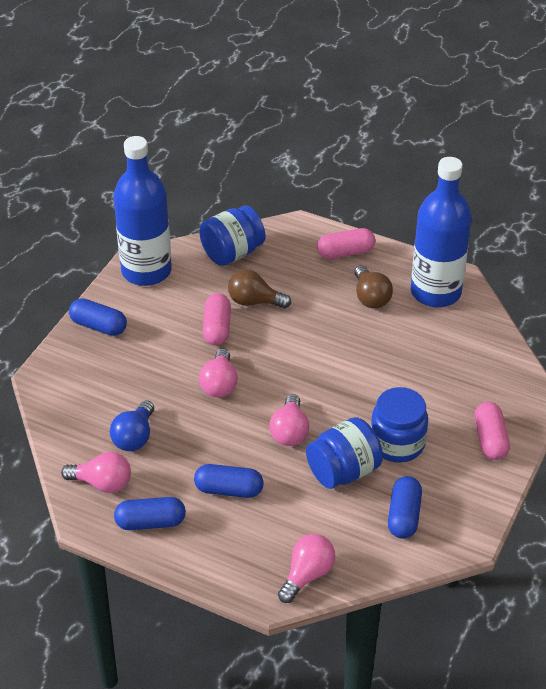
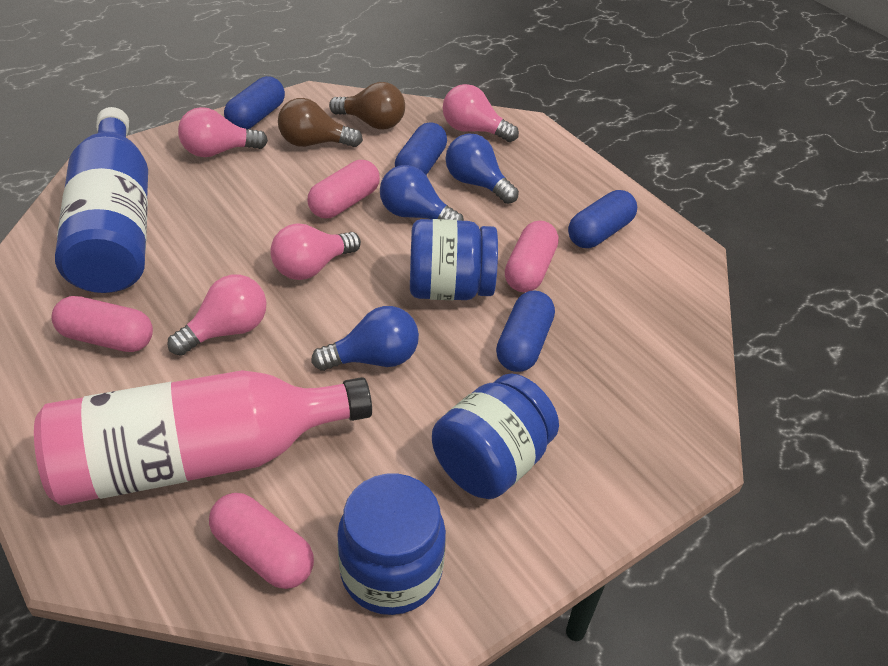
blue bottle: 2 -> 1
blue light bulb: 1 -> 3
pink bottle: 0 -> 1
pink capsule: 3 -> 4

